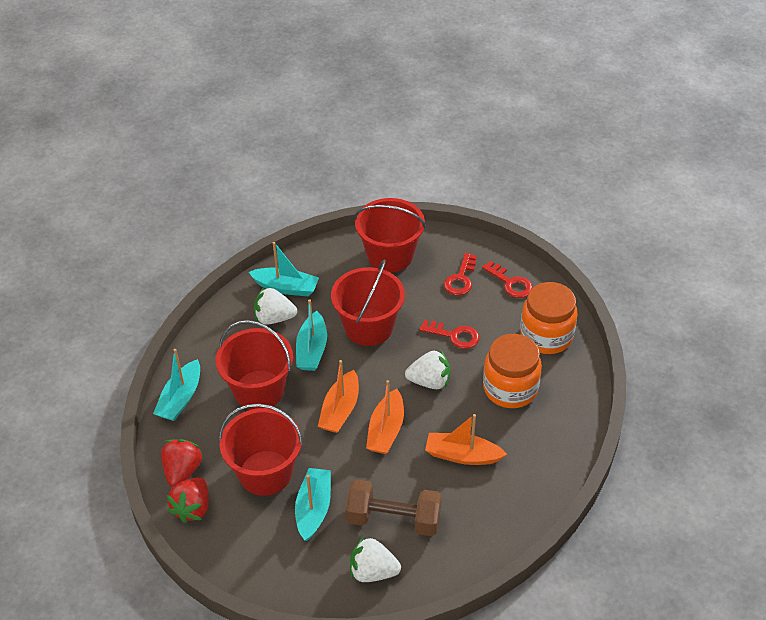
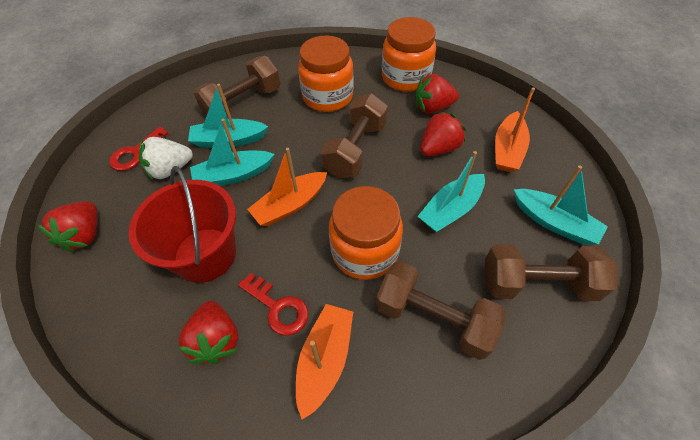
brown dumbbell: 1 -> 4
orange jar: 2 -> 3
red bucket: 4 -> 1
red key: 3 -> 2
red strawberry: 2 -> 4
white strawberry: 3 -> 1

